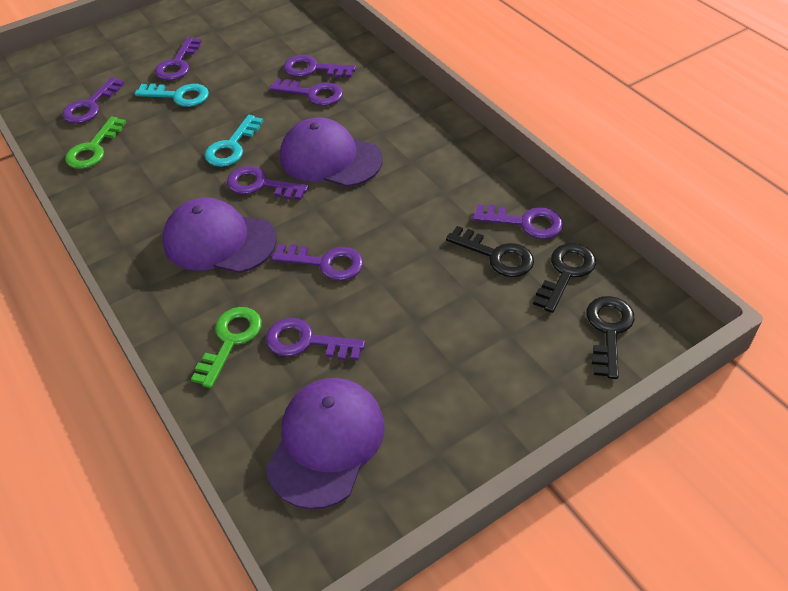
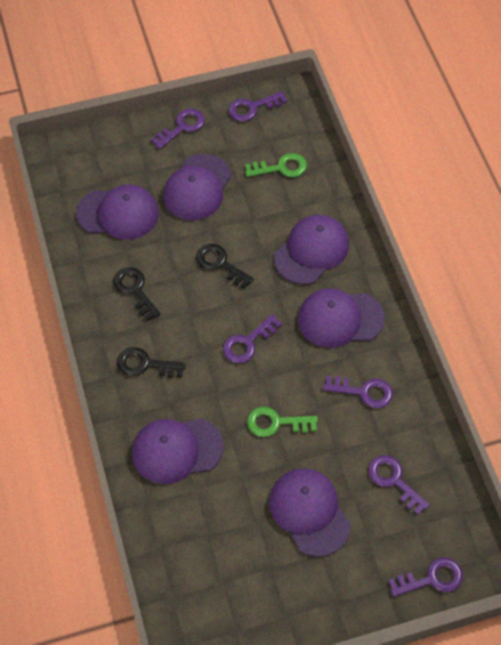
purple cap: 3 -> 6
purple key: 8 -> 6
turquoise key: 2 -> 0

